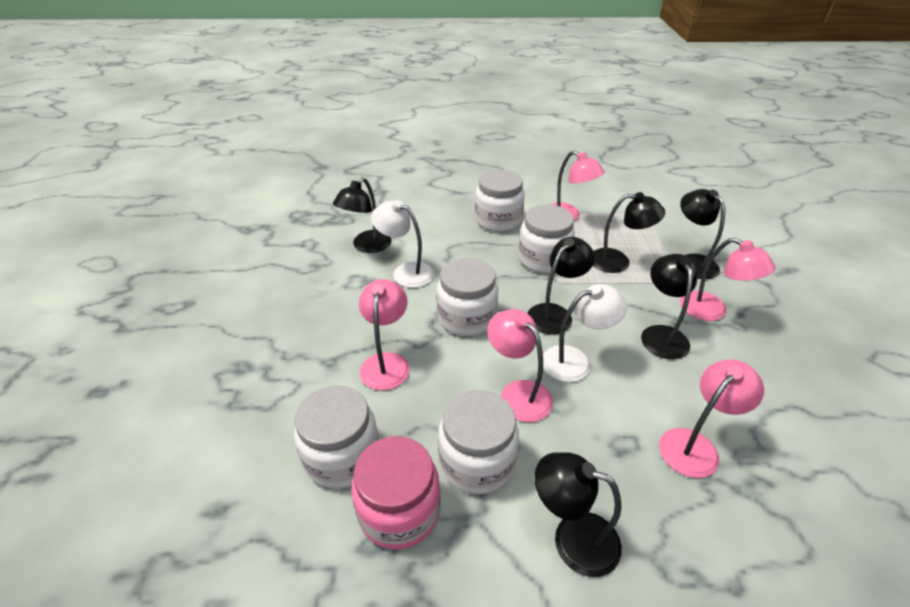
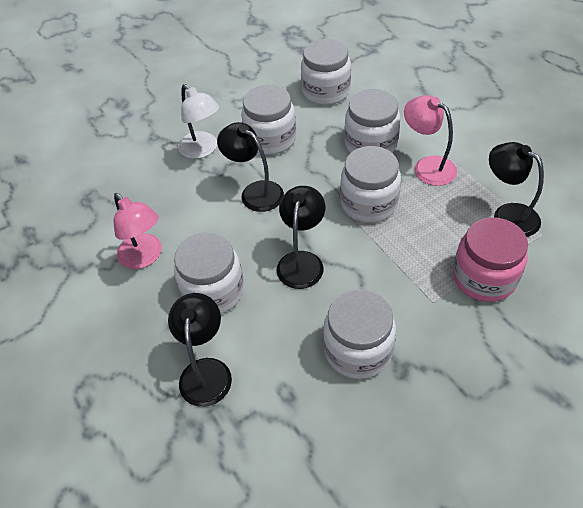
black lamp: 6 -> 4
pink lamp: 5 -> 2
white jar: 5 -> 6
white lamp: 2 -> 1

